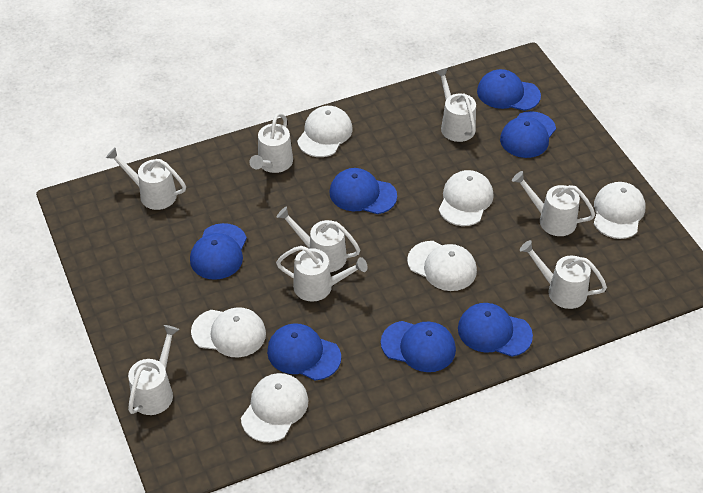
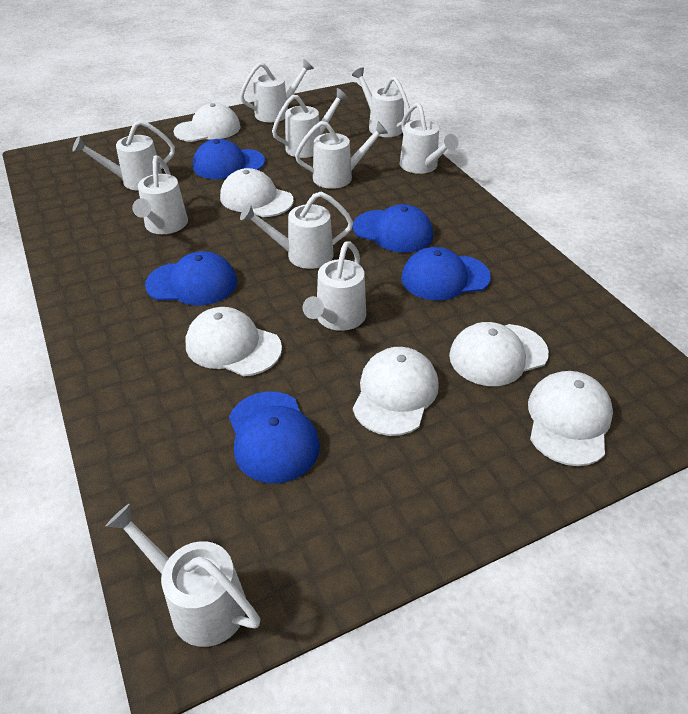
blue cap: 7 -> 5
white watering can: 8 -> 10

